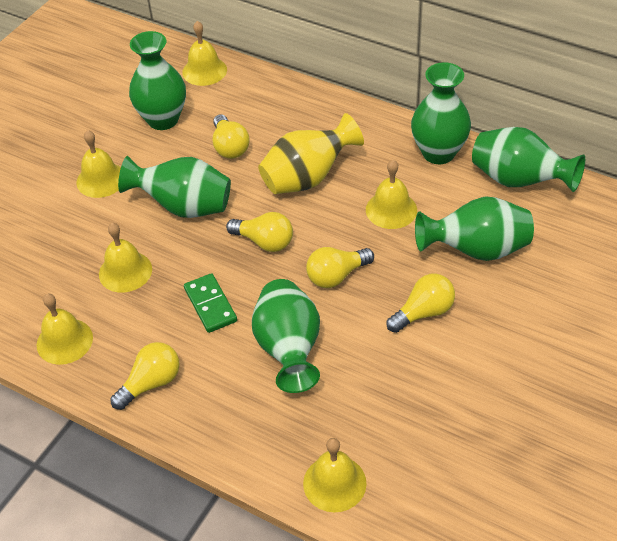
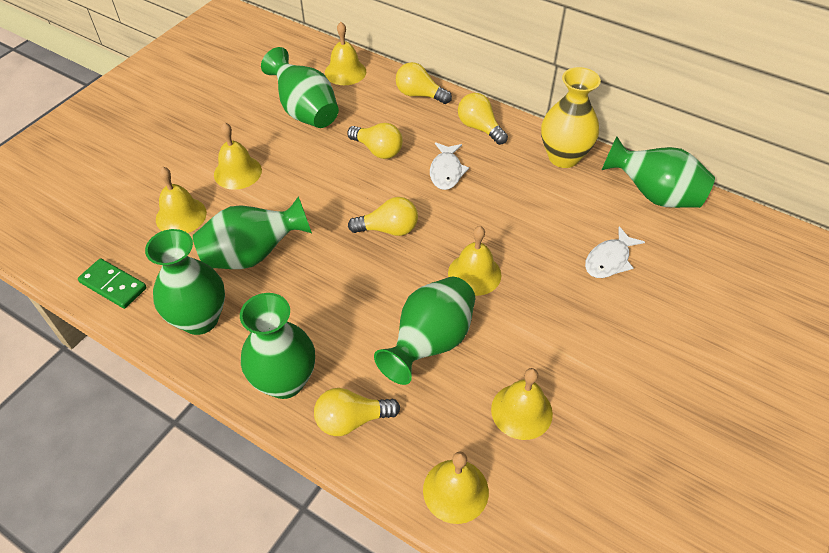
white fish: 0 -> 2

